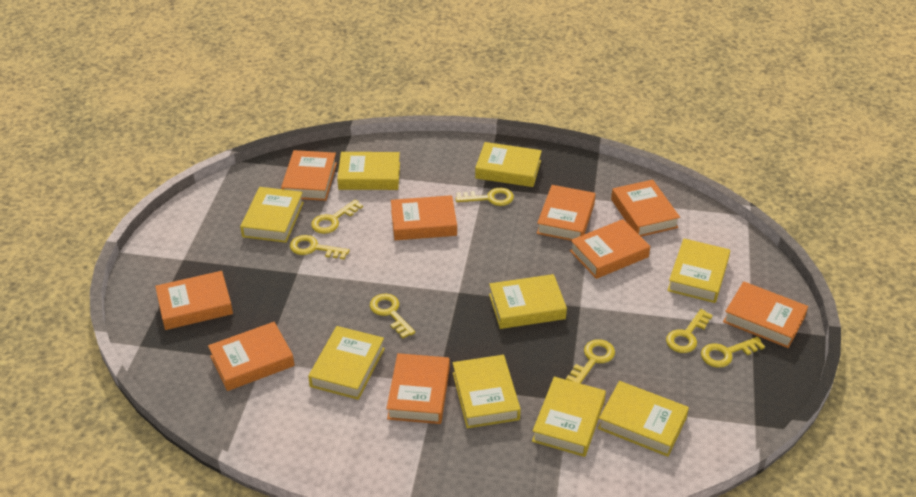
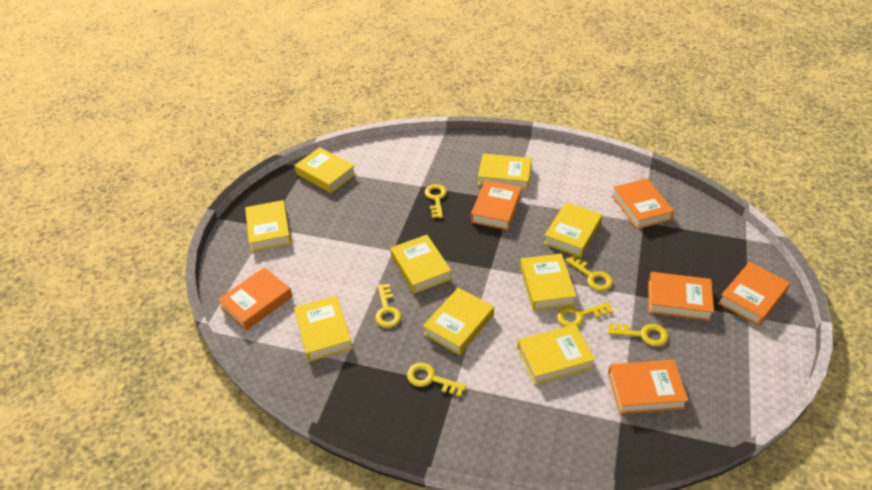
orange book: 9 -> 6
yellow key: 7 -> 6

